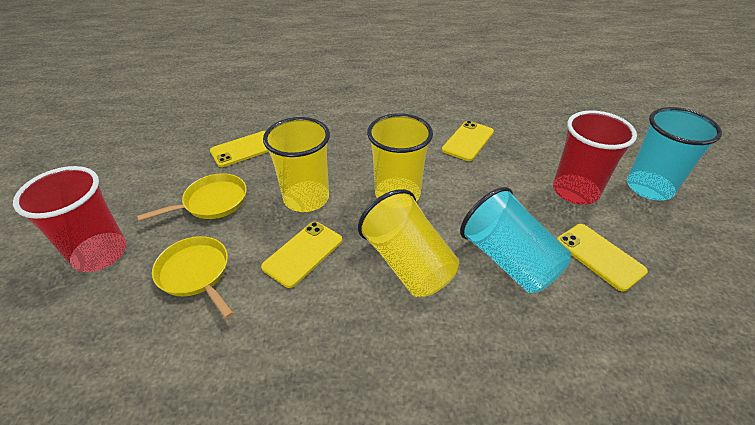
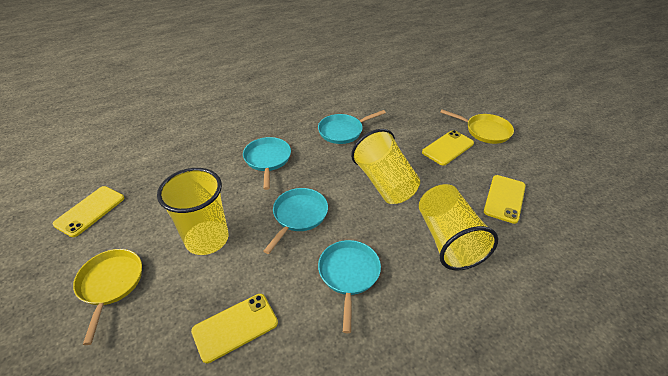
red cup: 2 -> 0
turquoise cup: 2 -> 0
turquoise pan: 0 -> 4

